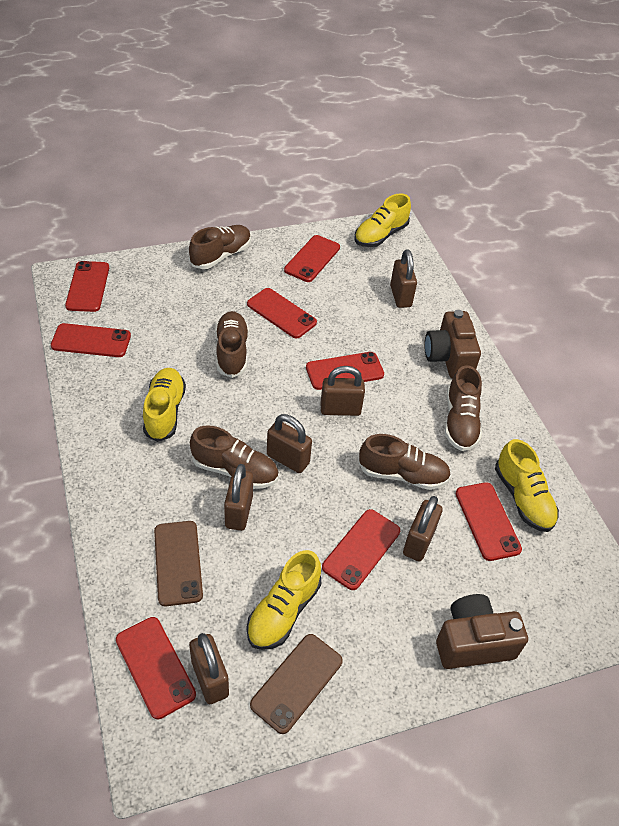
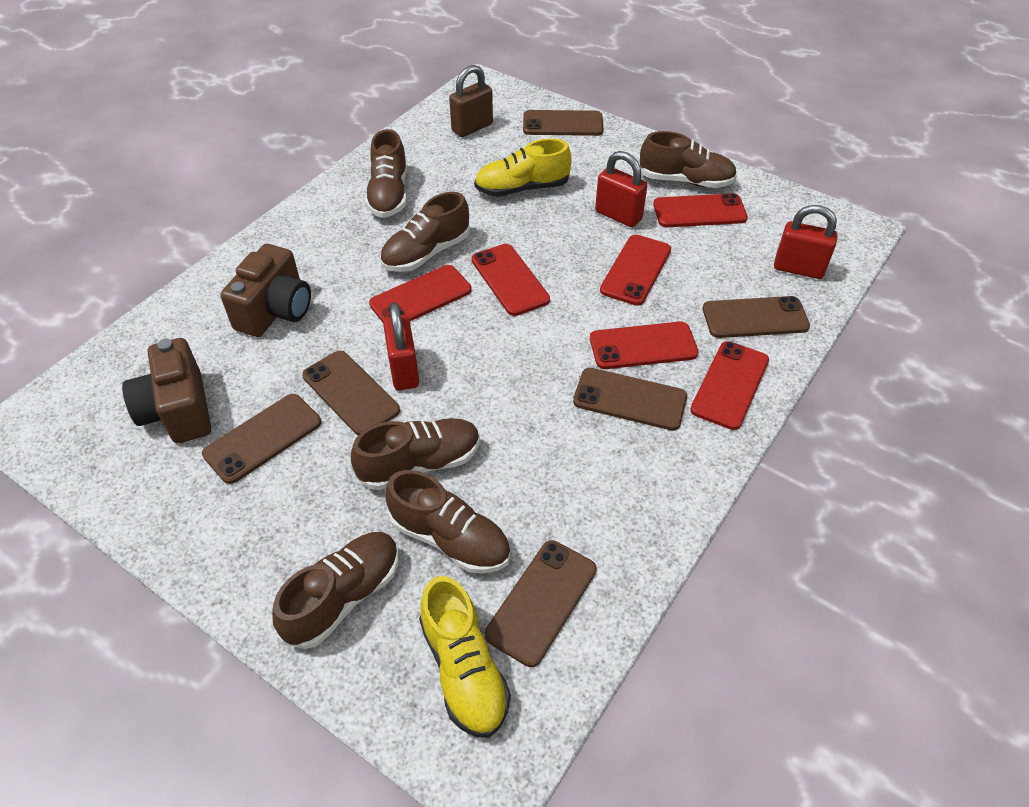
brown padlock: 6 -> 1
brown phone: 2 -> 6
brown shoe: 5 -> 6
red padlock: 0 -> 3
red phone: 8 -> 6
yellow shoe: 4 -> 2

